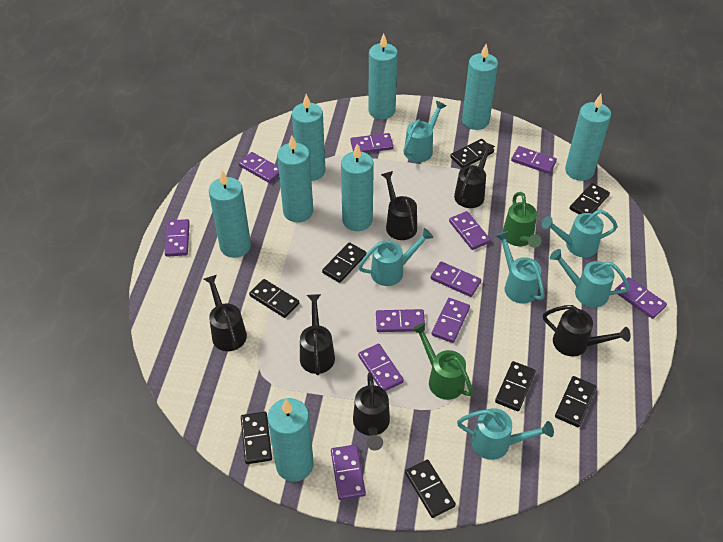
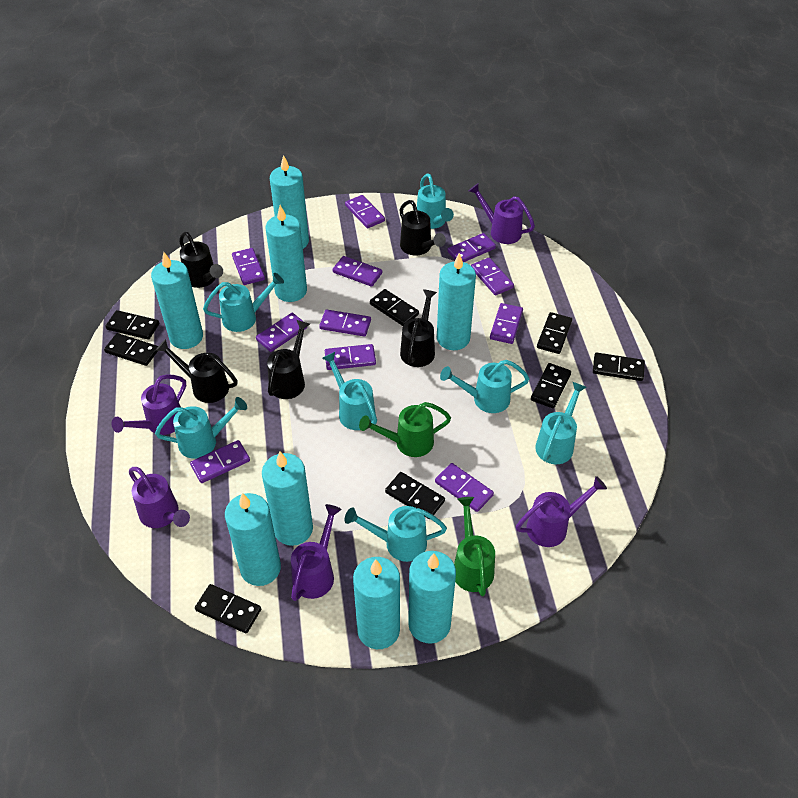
black watering can: 6 -> 5
purple watering can: 0 -> 5
turquoise watering can: 6 -> 7

